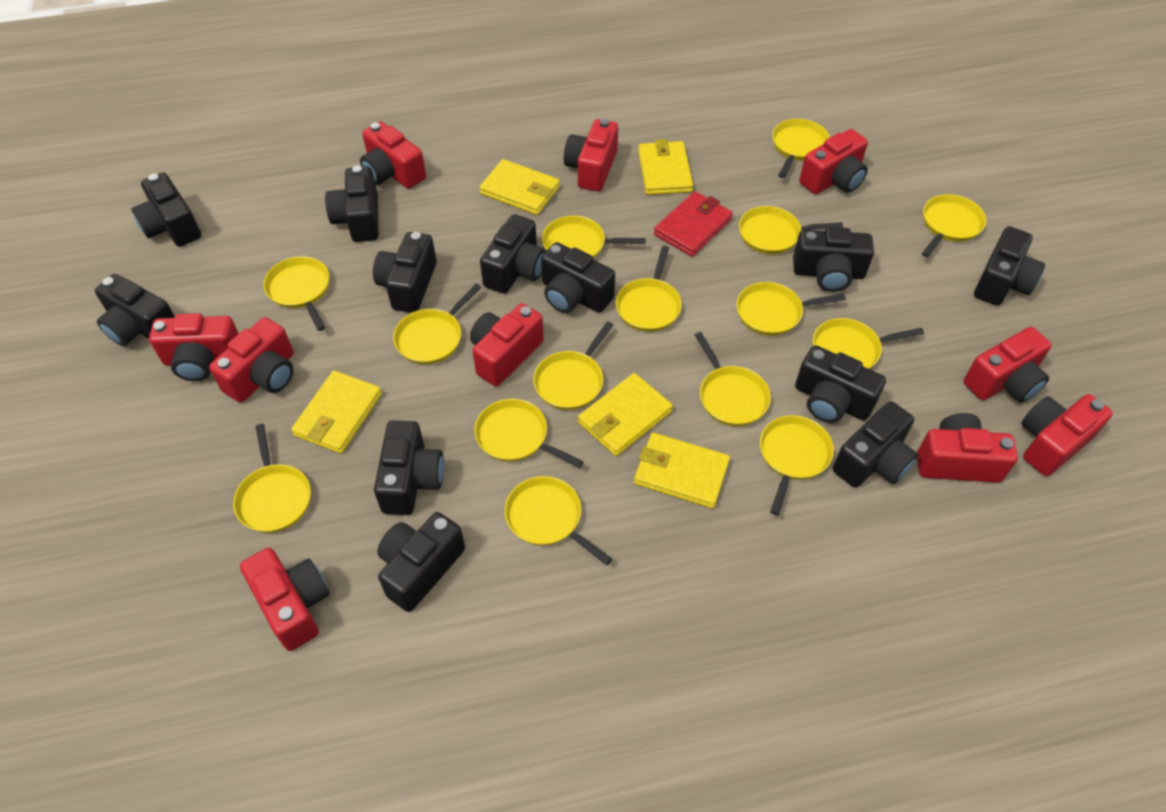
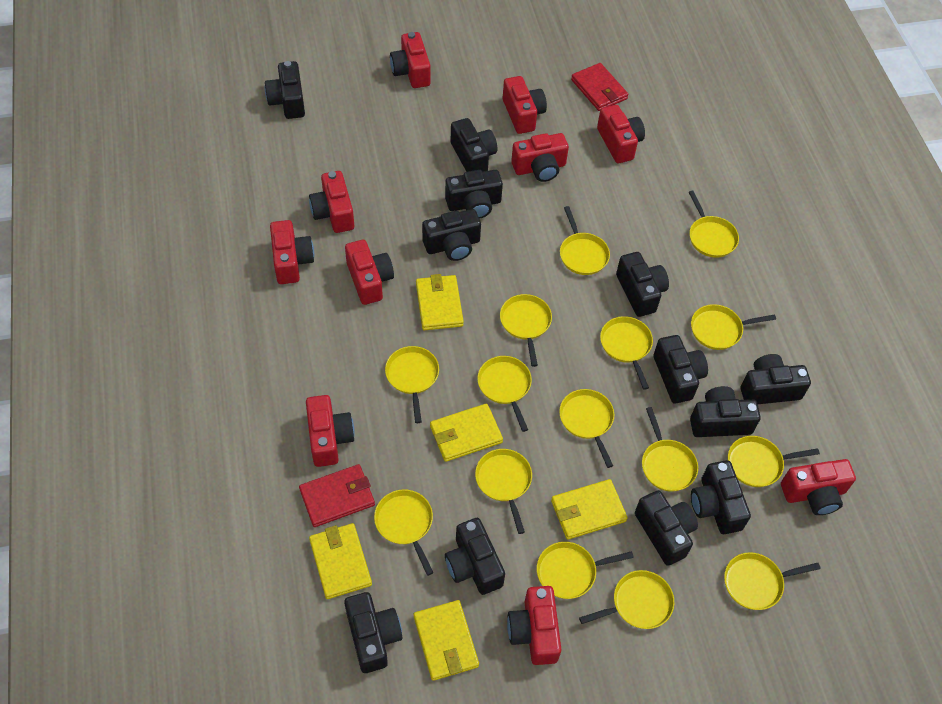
red wallet: 1 -> 2

